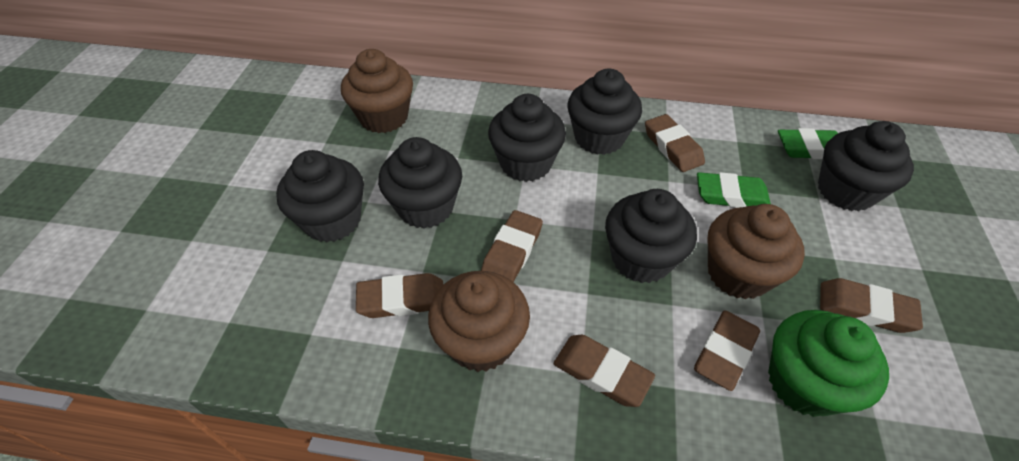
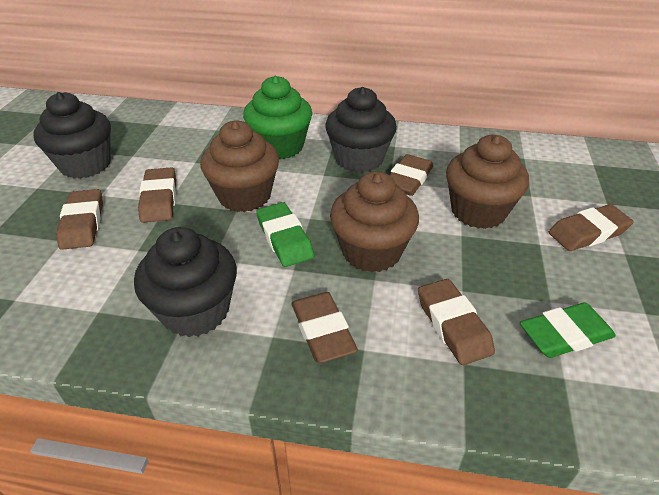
black cupcake: 6 -> 3

